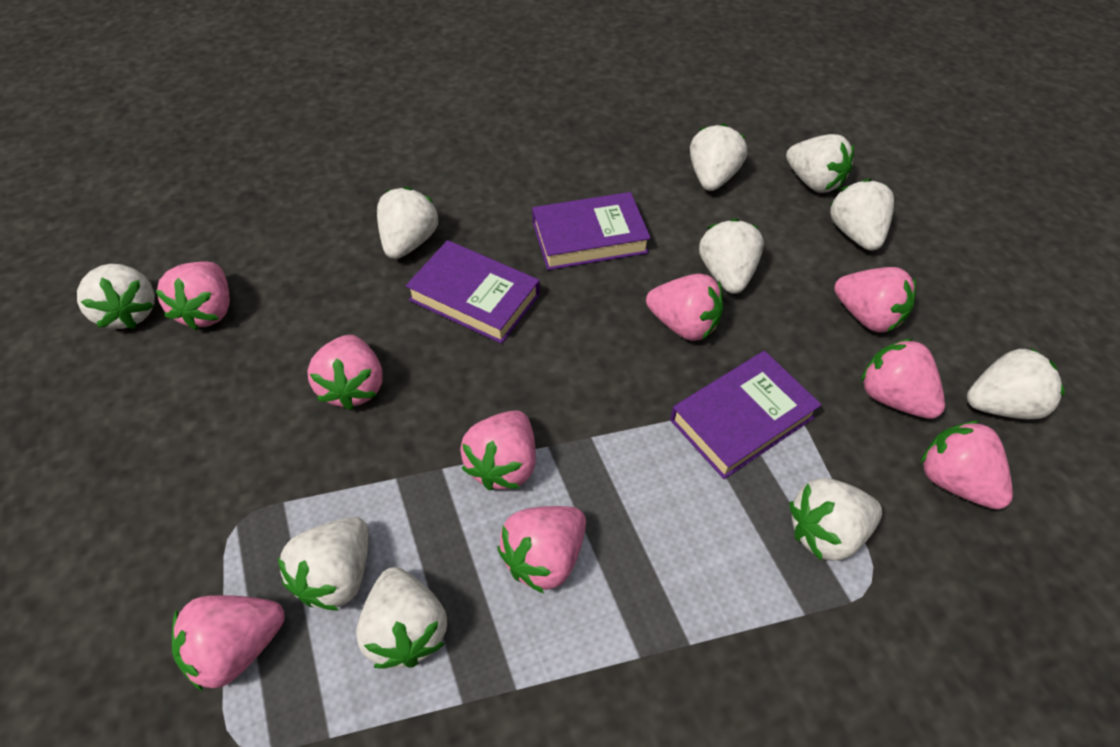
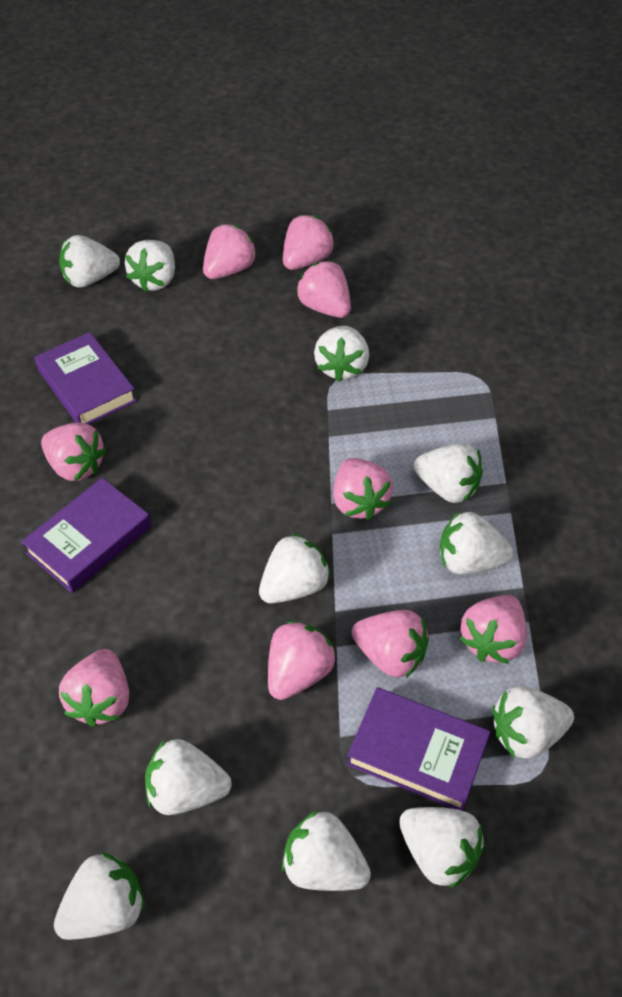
white strawberry: 10 -> 11

